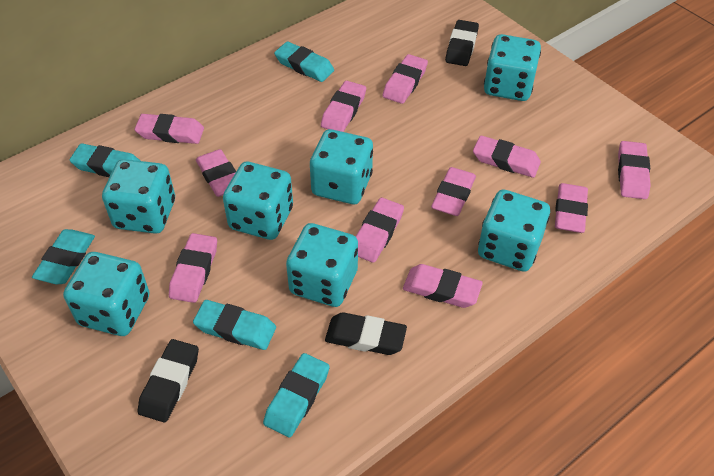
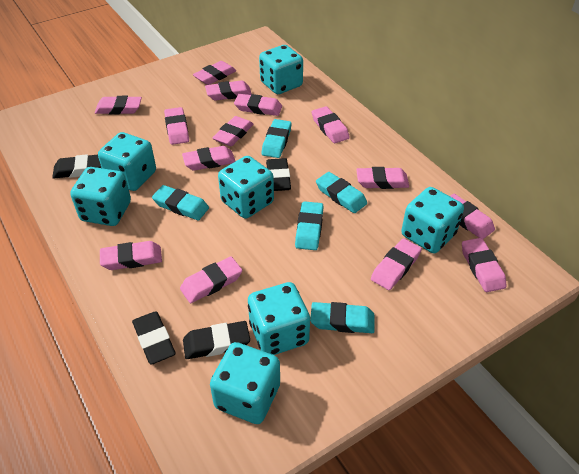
black eraser: 3 -> 4
pink eraser: 11 -> 14

